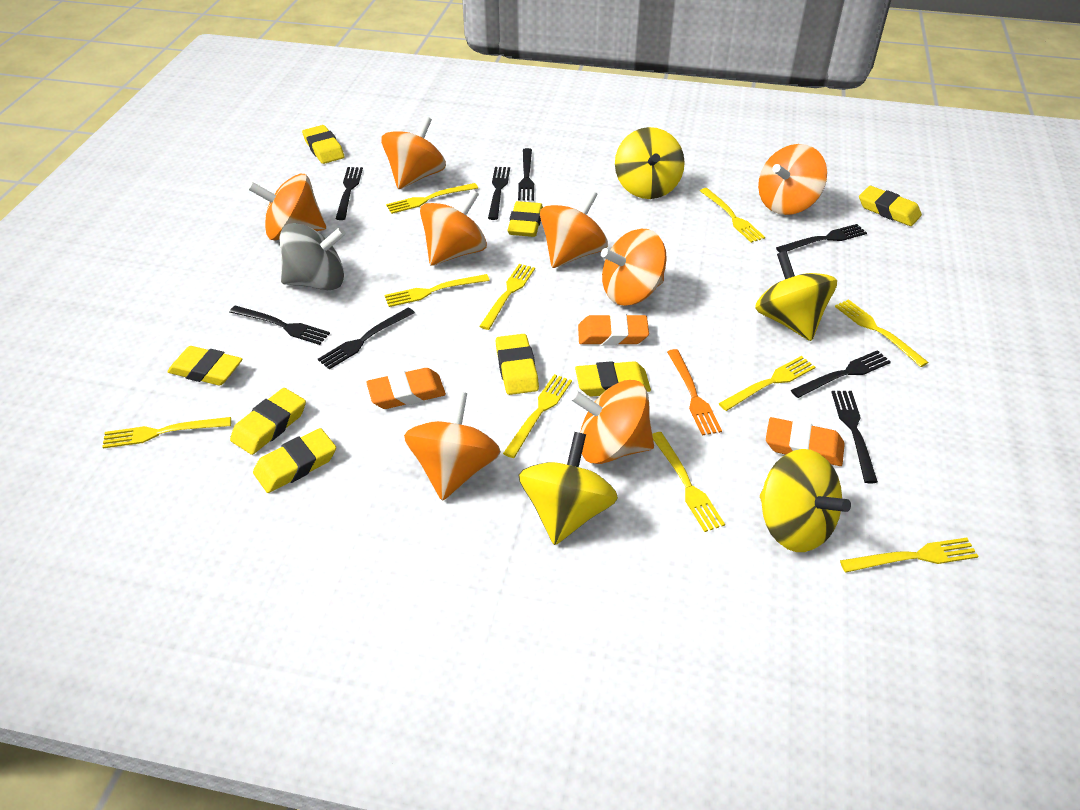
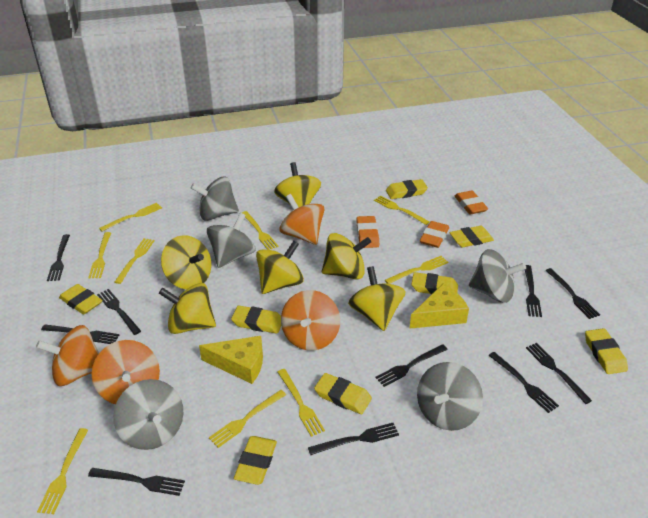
black fork: 8 -> 10
grey spinning top: 1 -> 5
orange fork: 1 -> 0
orange spinning top: 8 -> 4
yellow cheese: 0 -> 2
yellow fork: 10 -> 9
yellow spinning top: 4 -> 6

